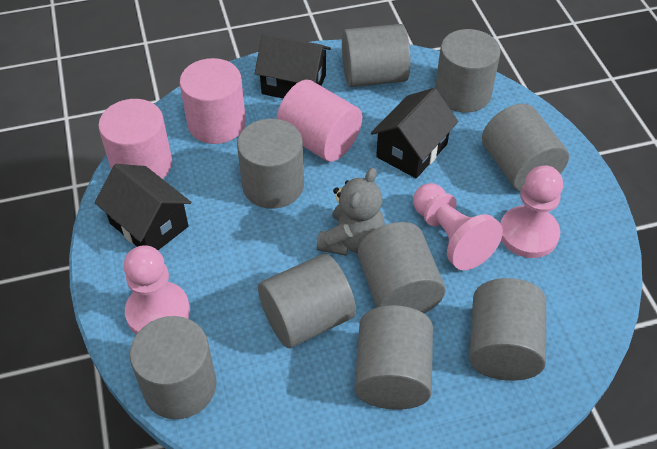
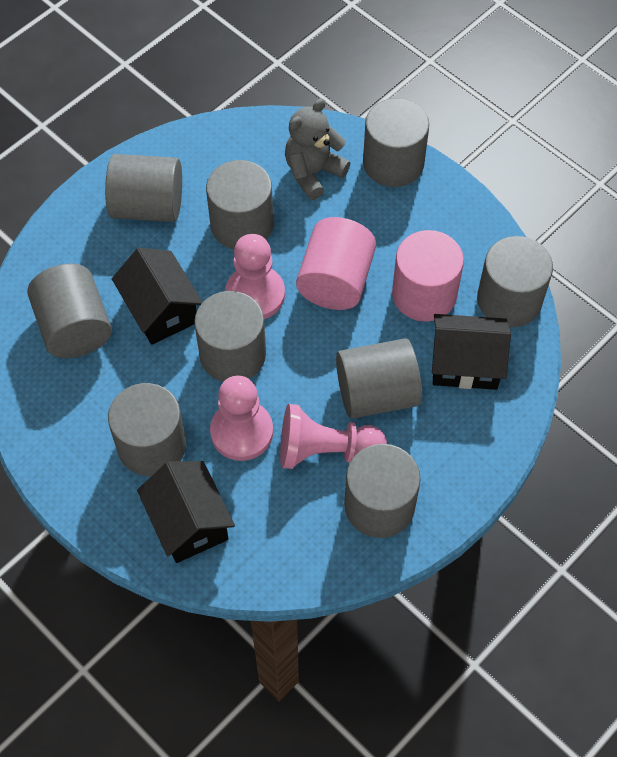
pink cylinder: 3 -> 2

